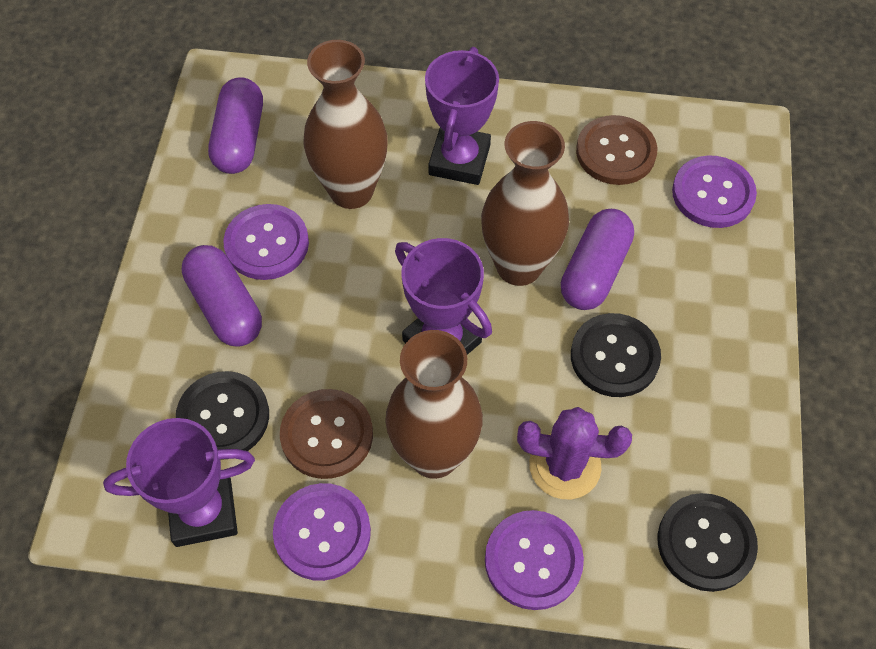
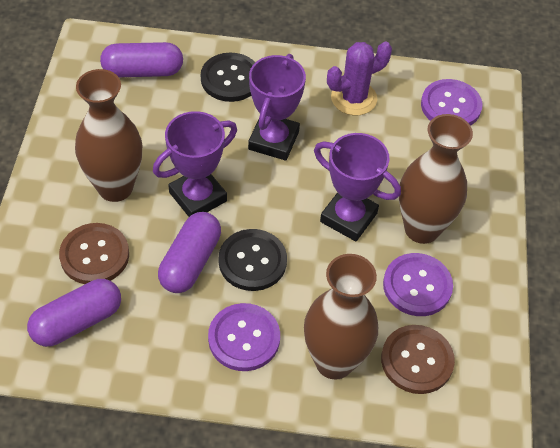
black button: 3 -> 2
purple button: 4 -> 3

